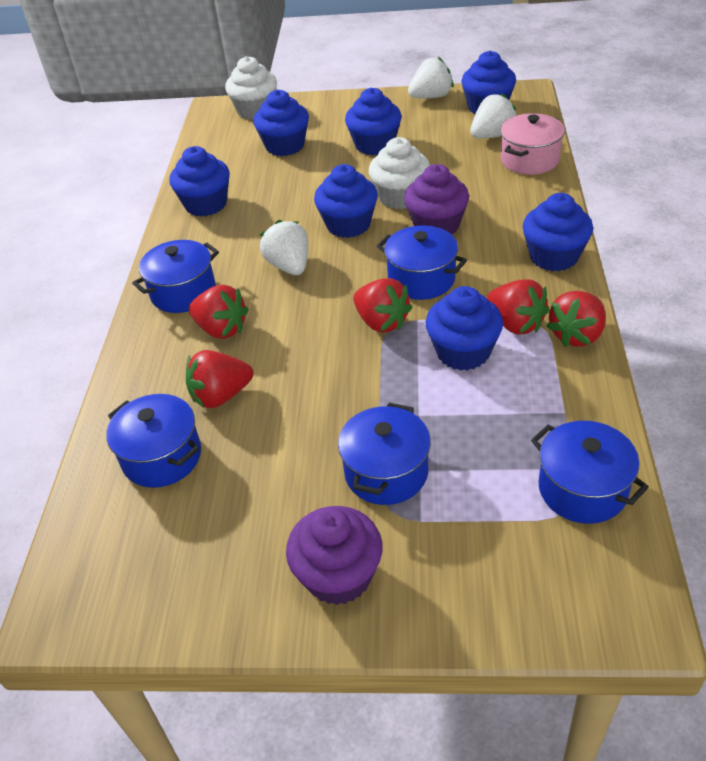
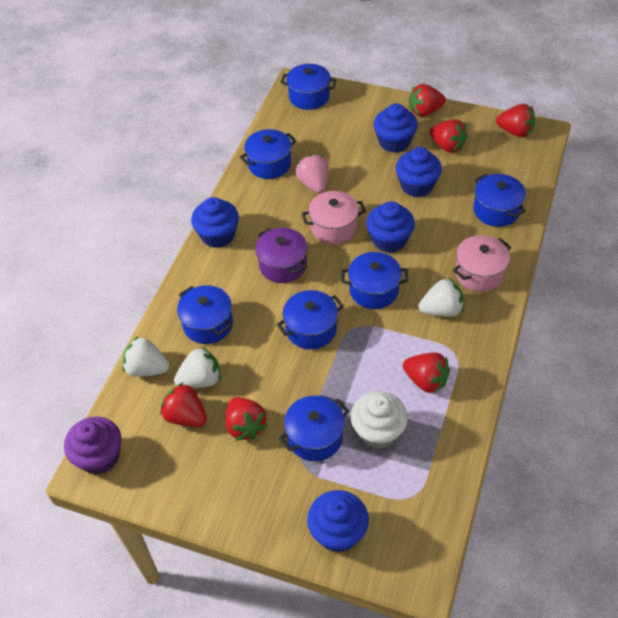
blue cupcake: 7 -> 5
blue pot: 5 -> 7
pink pot: 1 -> 2
pink strawberry: 0 -> 1
purple cupcake: 2 -> 1
purple pot: 0 -> 1
red strawberry: 5 -> 6
white cupcake: 2 -> 1

